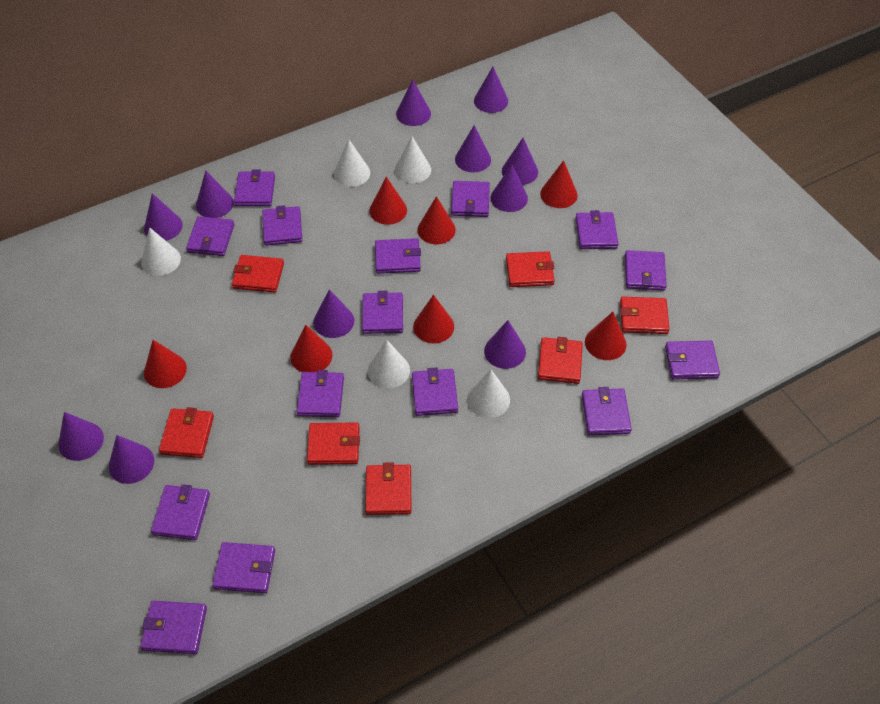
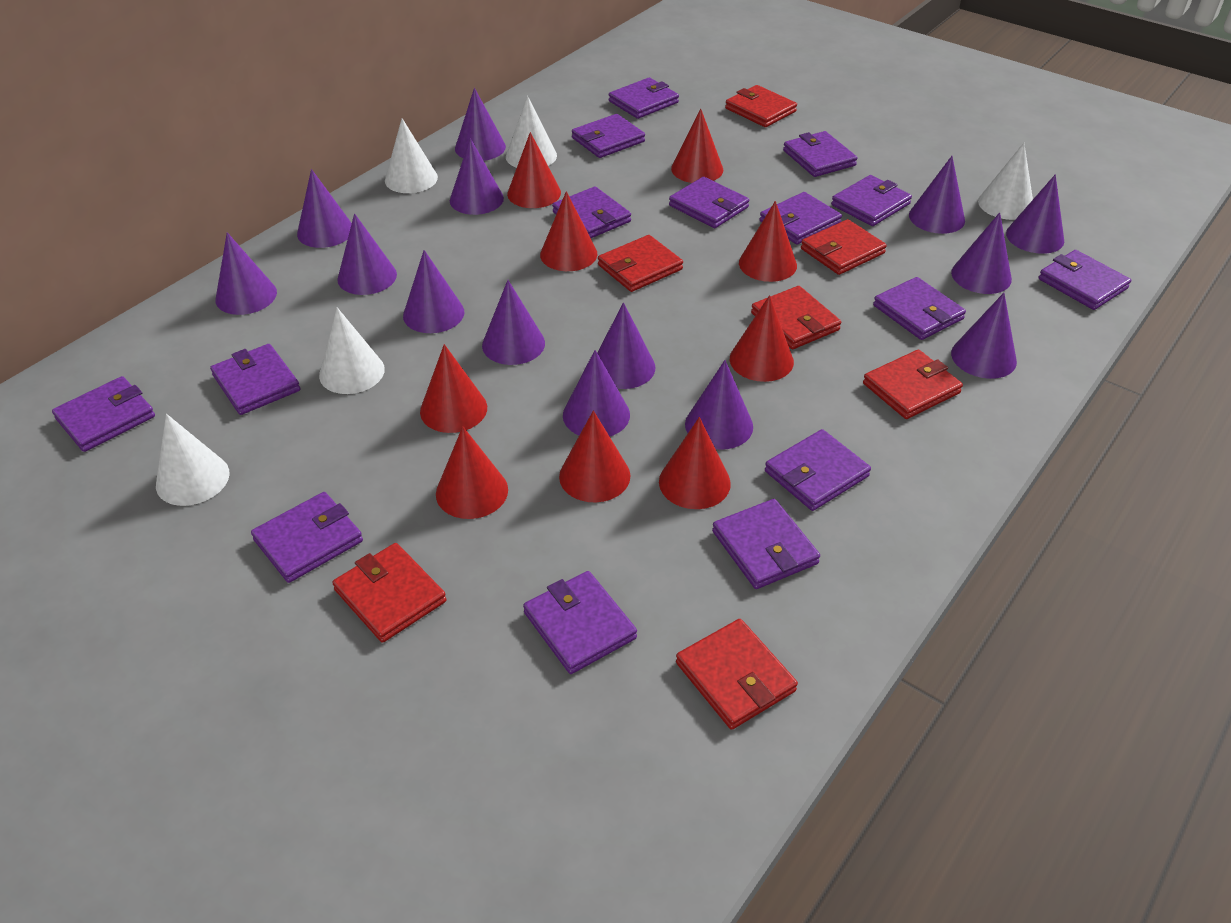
purple cone: 11 -> 14
red cone: 7 -> 9

